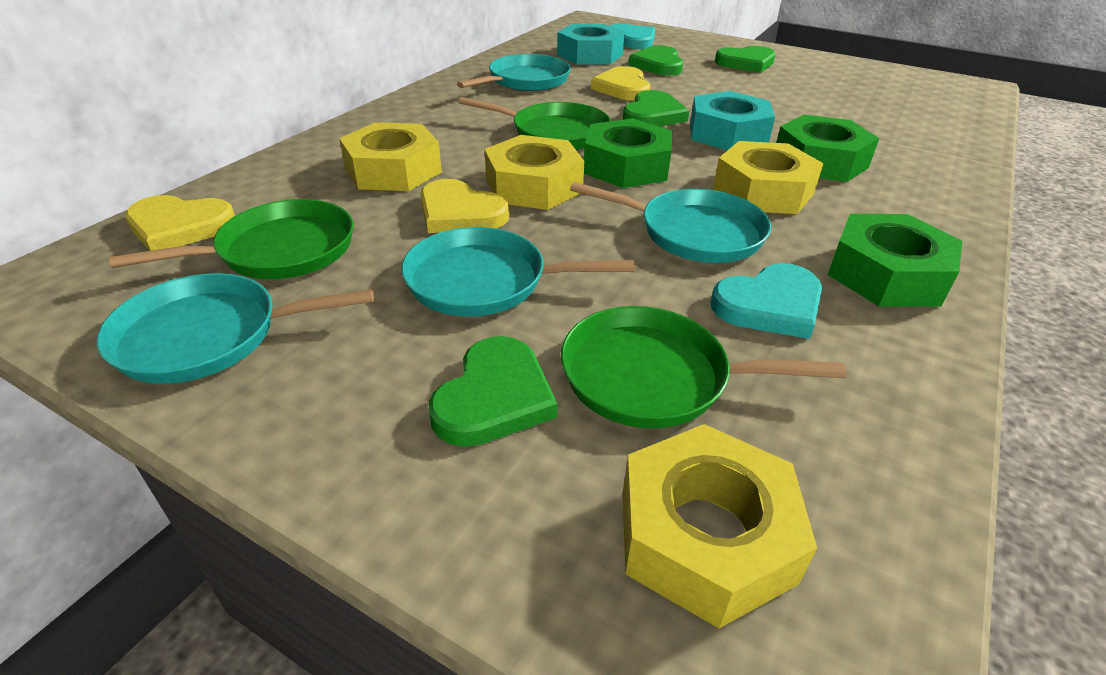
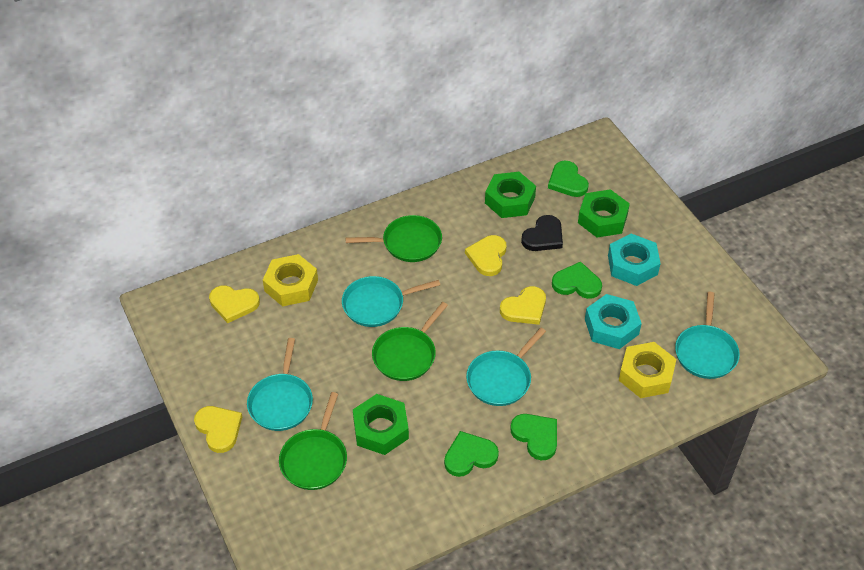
black heart: 0 -> 1
turquoise heart: 2 -> 0
yellow heart: 3 -> 4
yellow nut: 4 -> 2

